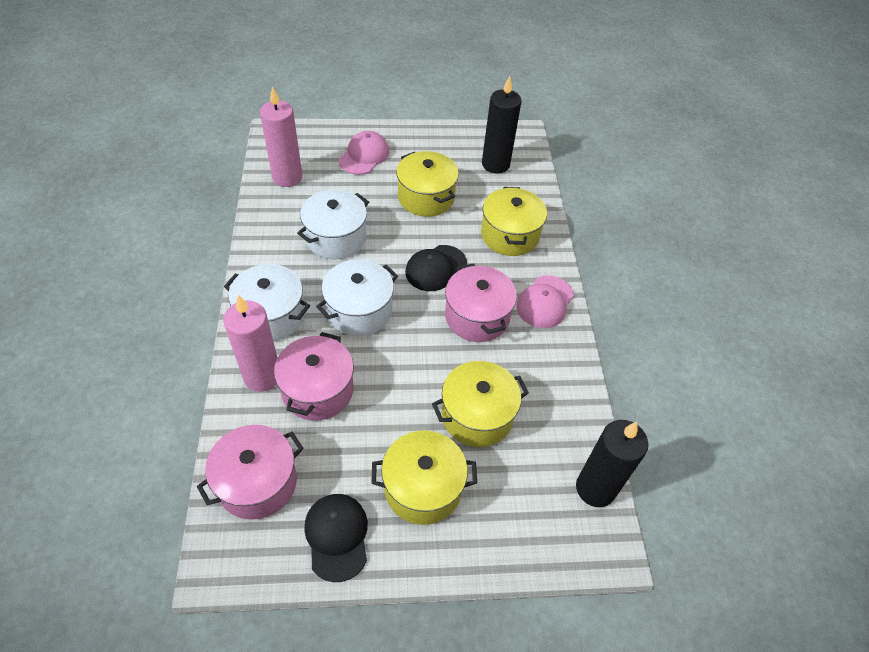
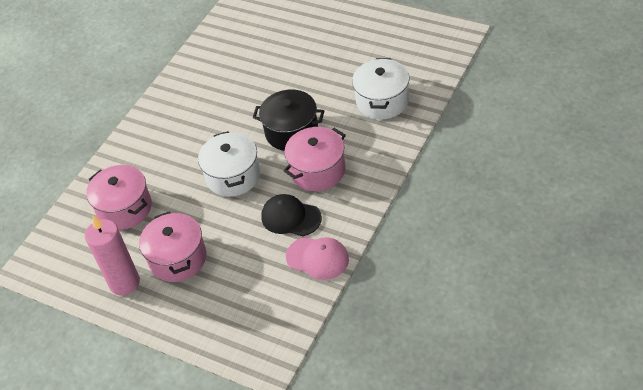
black candle: 2 -> 0
black cap: 2 -> 1
black pot: 0 -> 1
pink candle: 2 -> 1
pink cap: 2 -> 1
white pot: 3 -> 2
yellow pot: 4 -> 0

